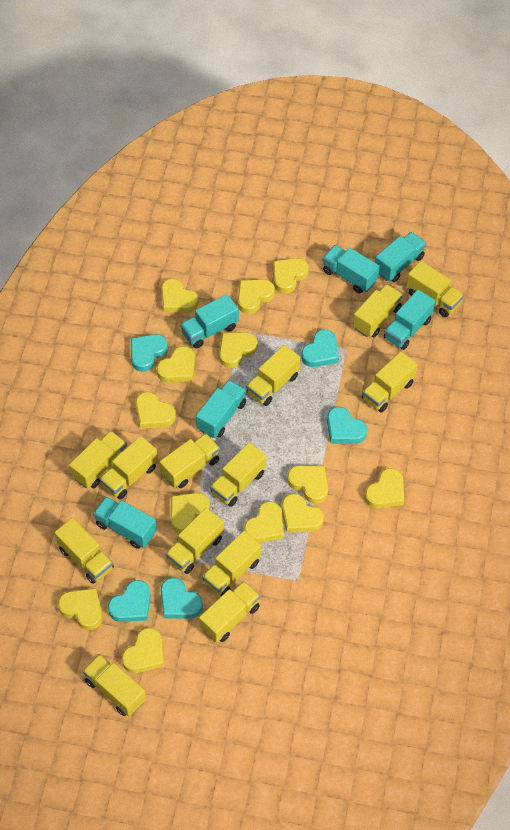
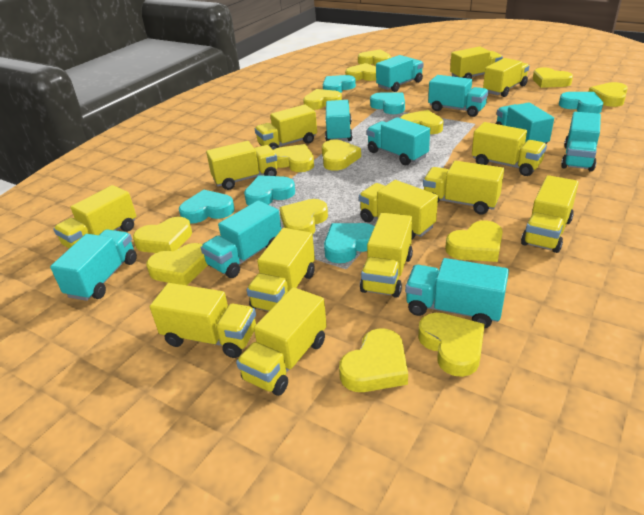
turquoise heart: 5 -> 6
turquoise truck: 6 -> 9
yellow heart: 13 -> 14

